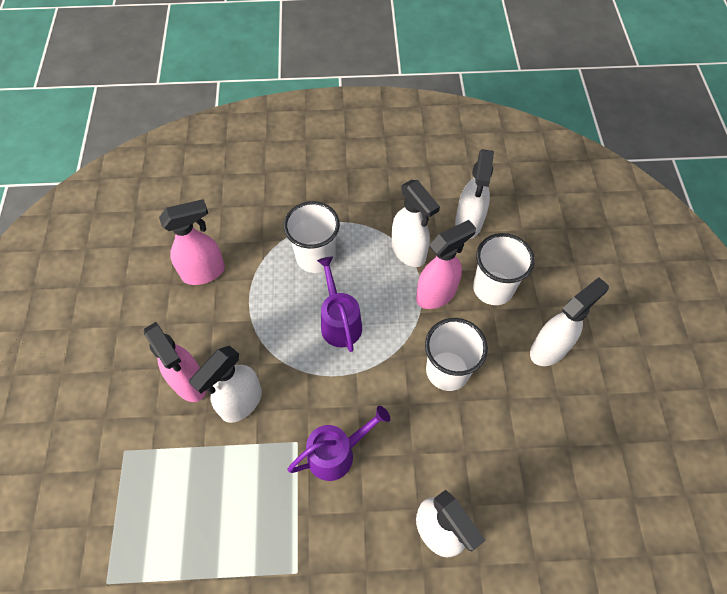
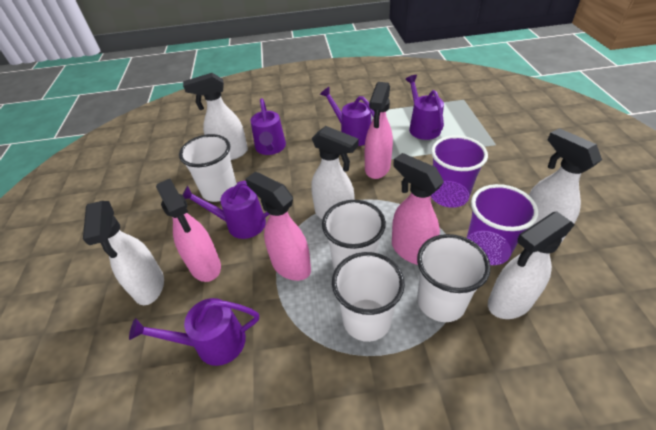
pink spray bottle: 3 -> 4
purple cup: 0 -> 2
purple watering can: 2 -> 5
white cup: 3 -> 4

